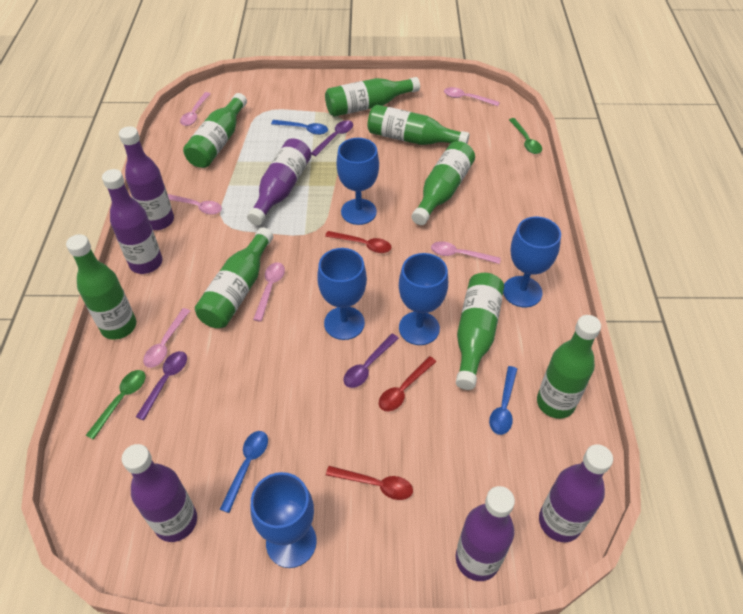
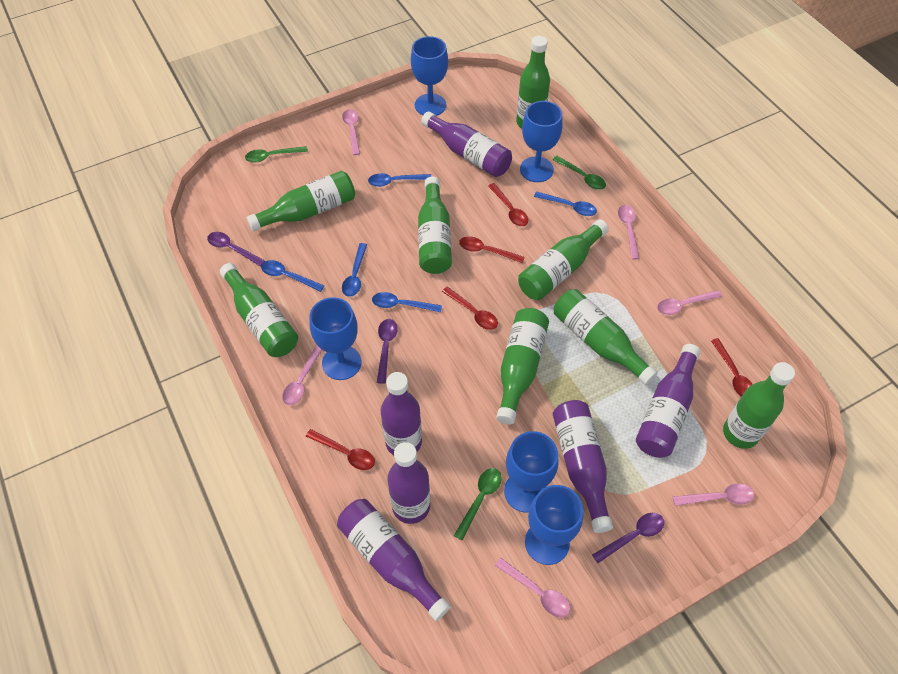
blue spoon: 3 -> 5
green spoon: 2 -> 3
red spoon: 3 -> 5

